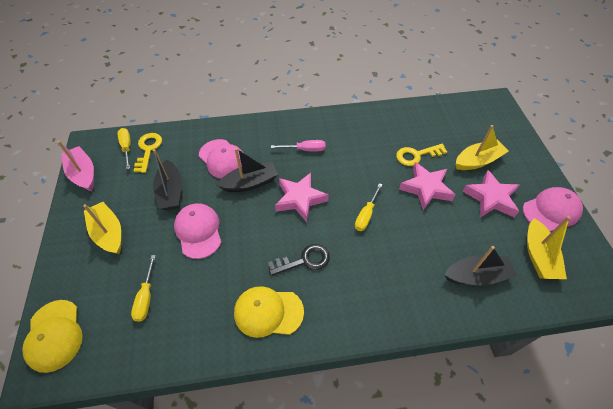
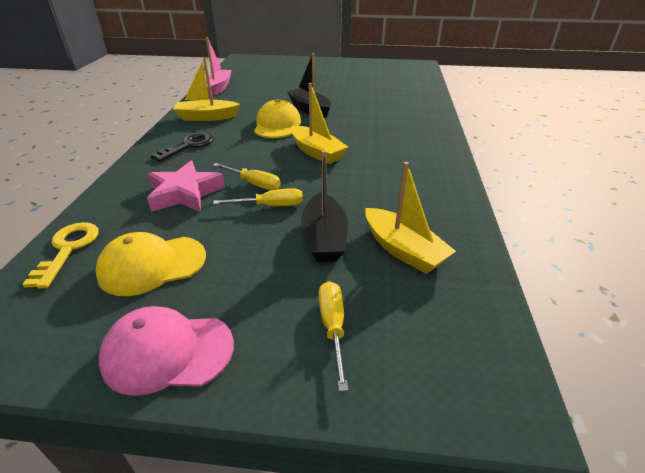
black boat: 3 -> 2
pink cap: 3 -> 1
pink screwdriver: 1 -> 0
pink star: 3 -> 1
yellow key: 2 -> 1

